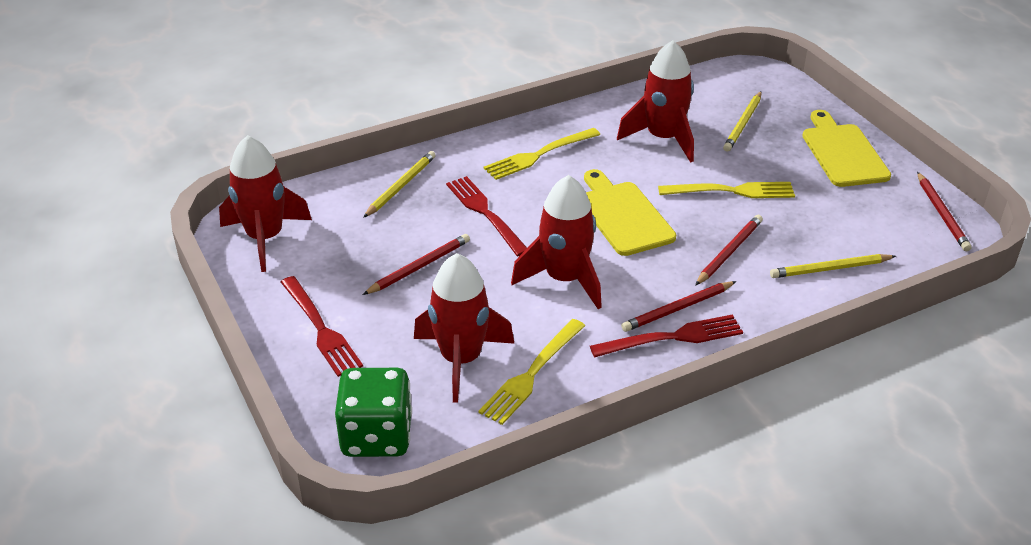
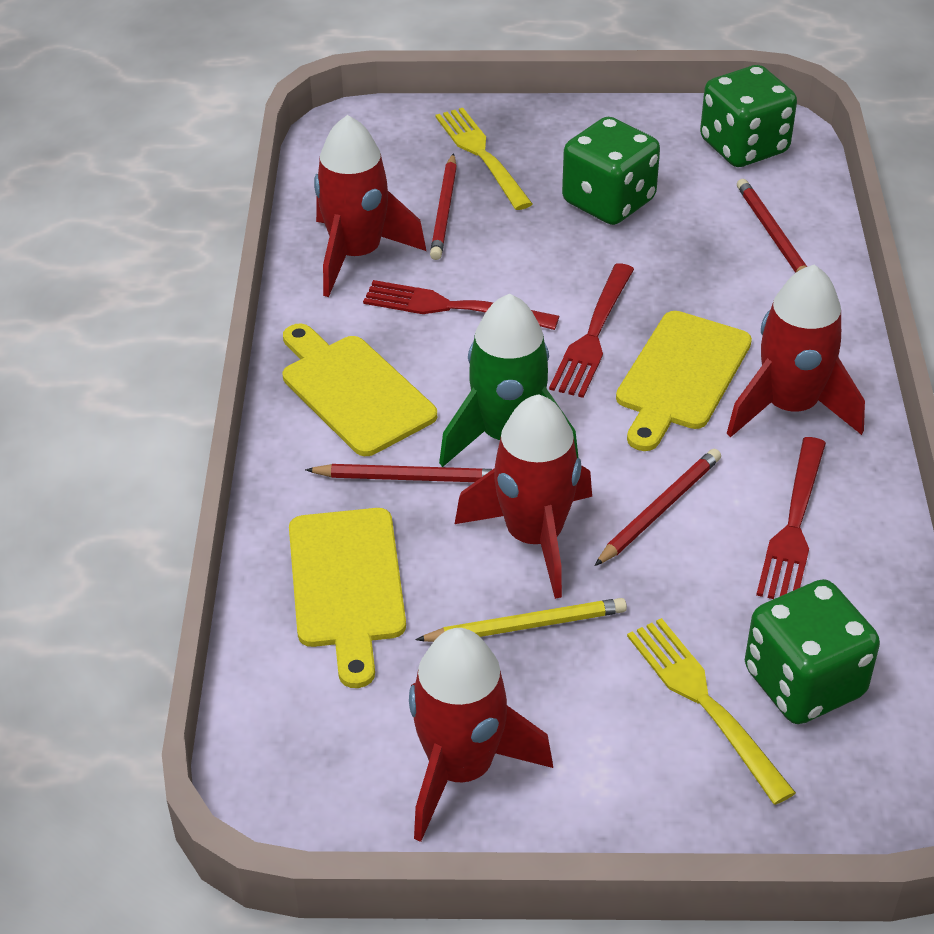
green dice: 1 -> 3
green rocket: 0 -> 1
yellow cutting board: 2 -> 3
yellow fork: 3 -> 2
yellow pencil: 3 -> 1

